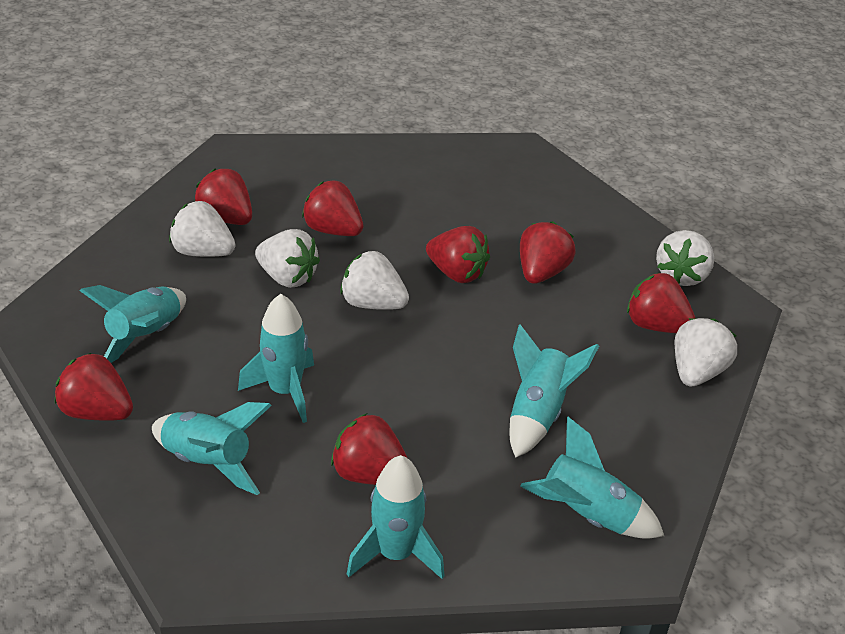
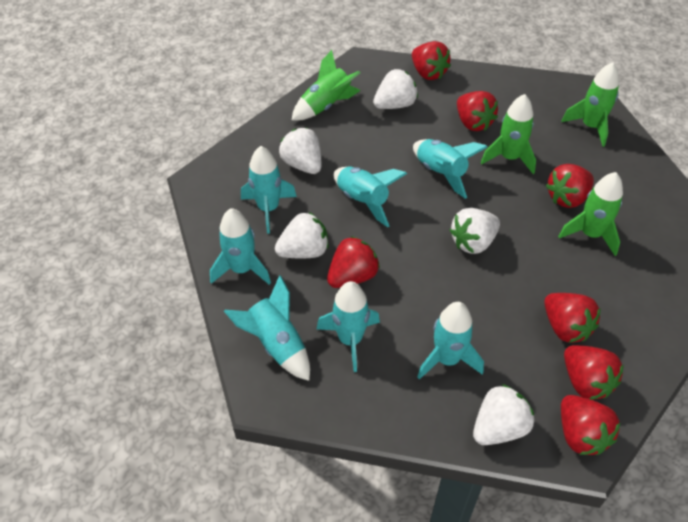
green rocket: 0 -> 4
turquoise rocket: 6 -> 7

